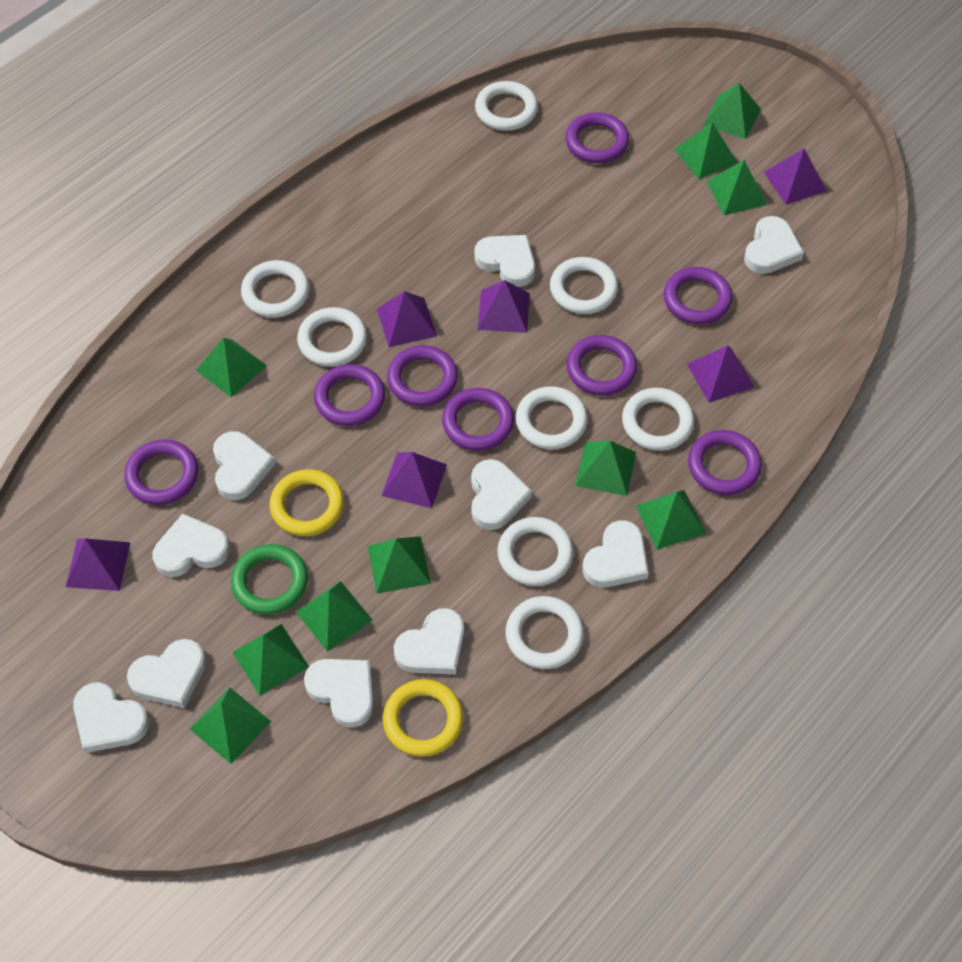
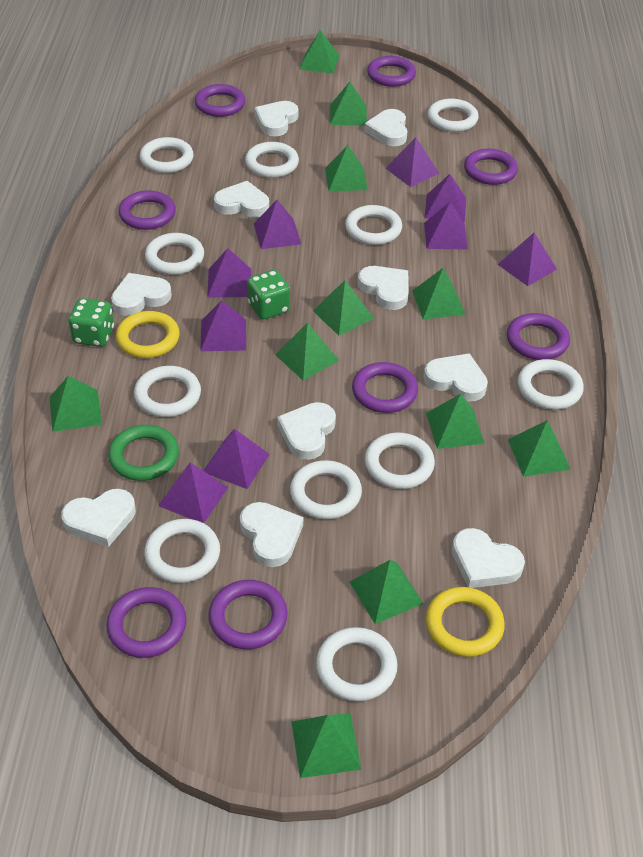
green dice: 0 -> 2
green pyramid: 10 -> 11
purple pyramid: 6 -> 9
white ring: 8 -> 11

